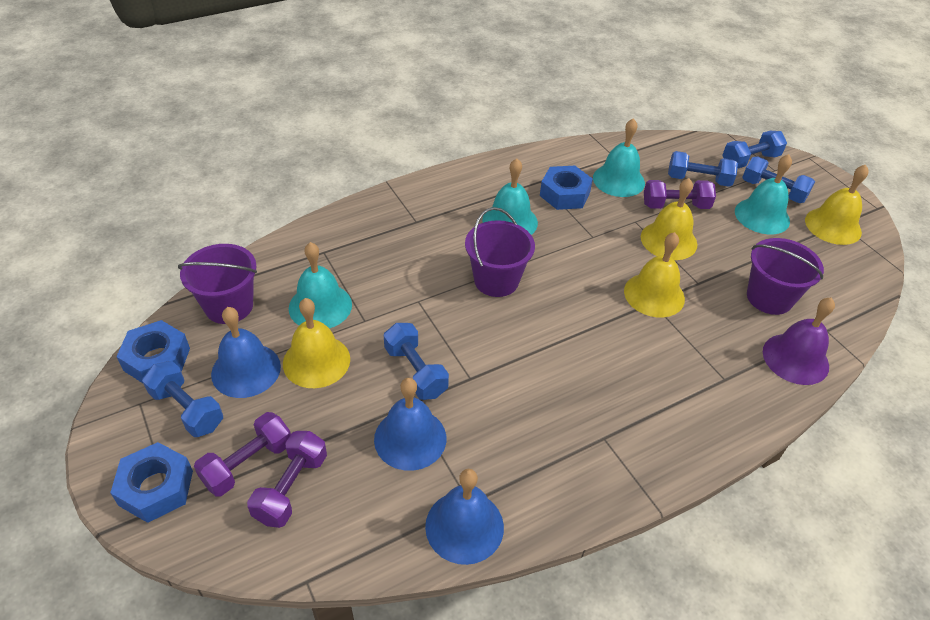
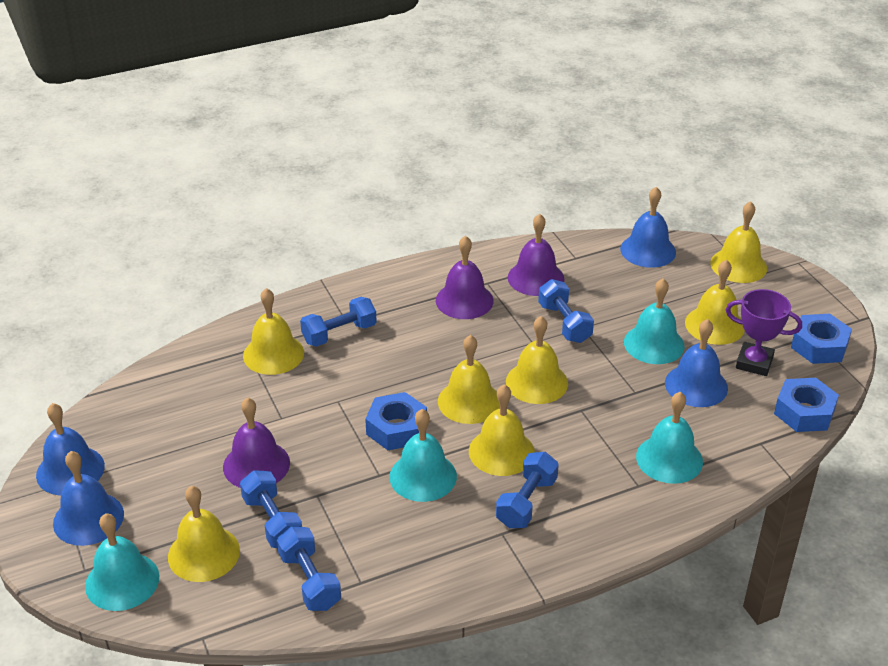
blue bell: 3 -> 4
purple bell: 1 -> 3
purple bucket: 3 -> 0
purple dumbbell: 3 -> 0
purple trophy: 0 -> 1
yellow bell: 4 -> 7

